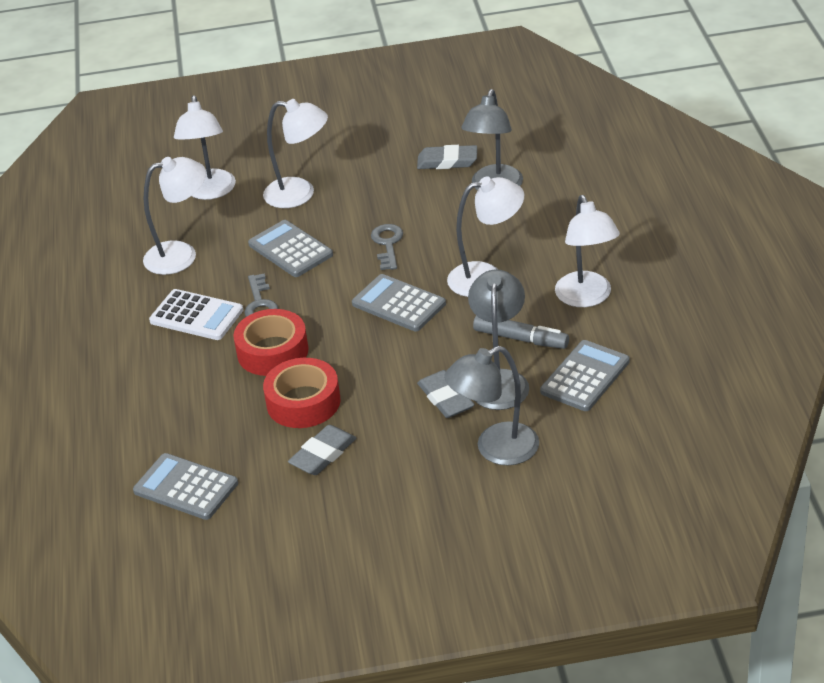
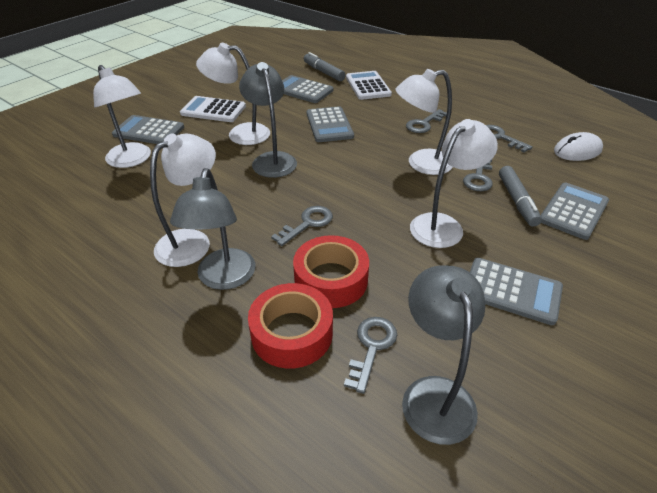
grey calculator: 4 -> 5
grey eraser: 3 -> 0
grey key: 2 -> 5
grey marker: 1 -> 2
white calculator: 1 -> 2
white mouse: 0 -> 1

